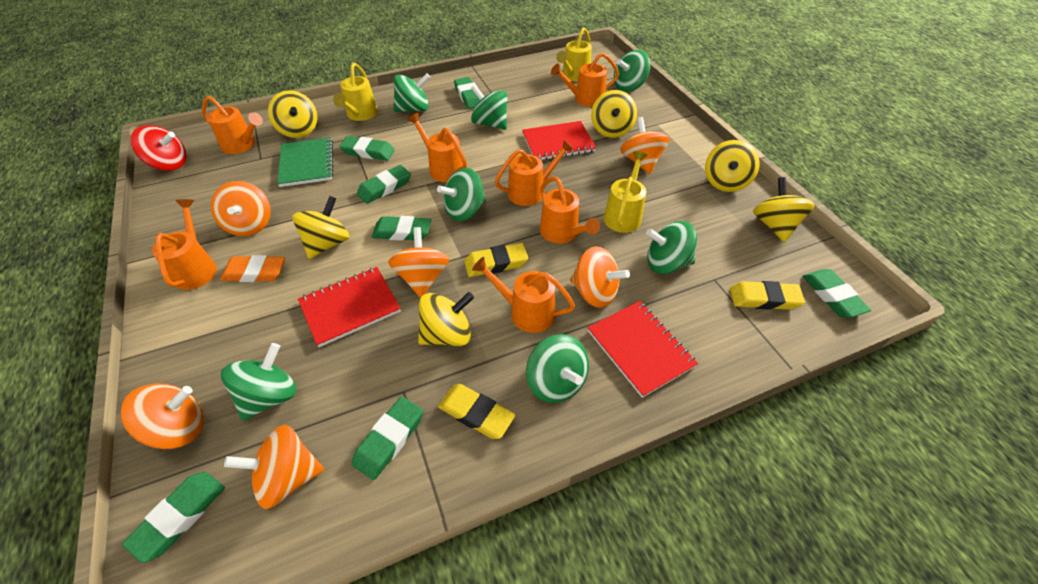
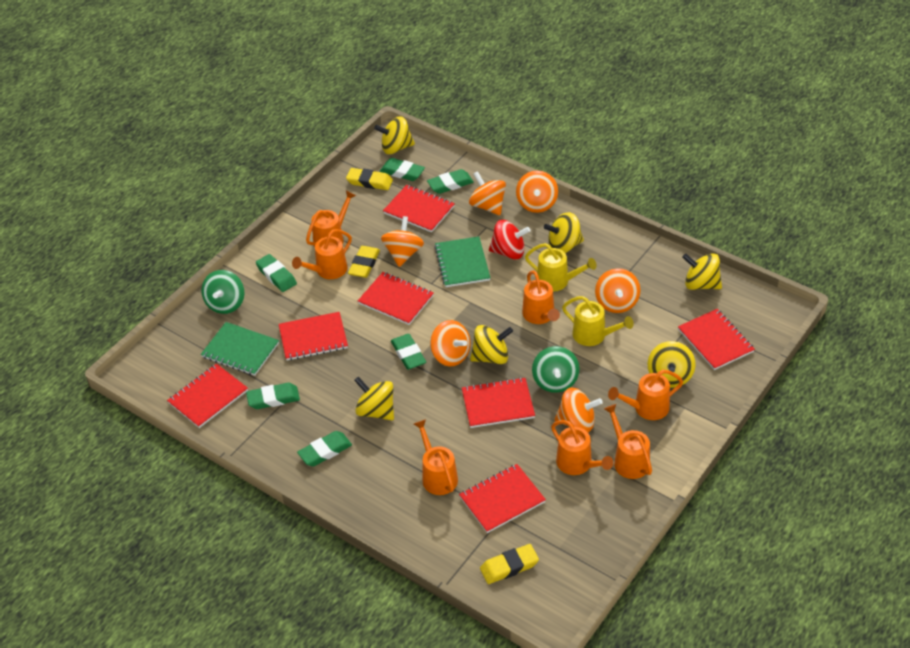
green eraser: 7 -> 6
green notebook: 1 -> 2
green spinning top: 7 -> 2
orange eraser: 1 -> 0
red notebook: 3 -> 7
yellow watering can: 3 -> 2

